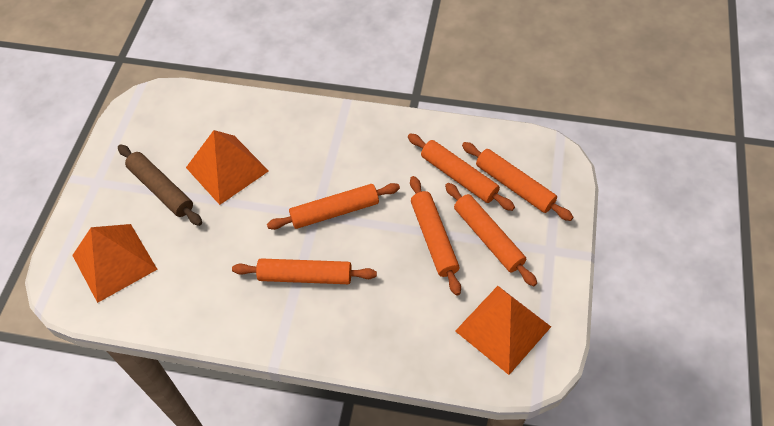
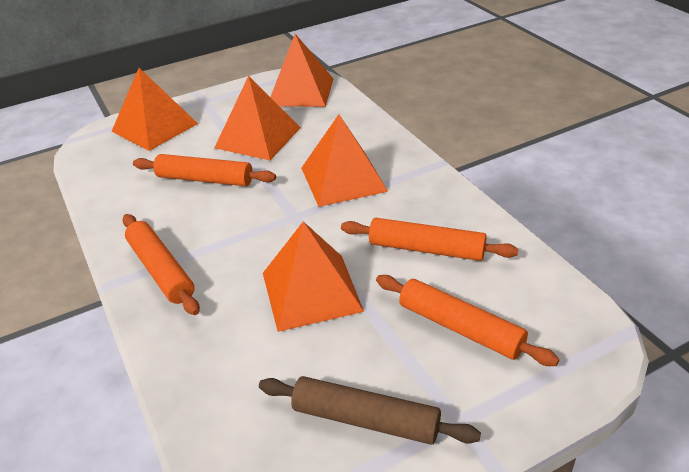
orange pyramid: 3 -> 5
orange rolling pin: 6 -> 4

